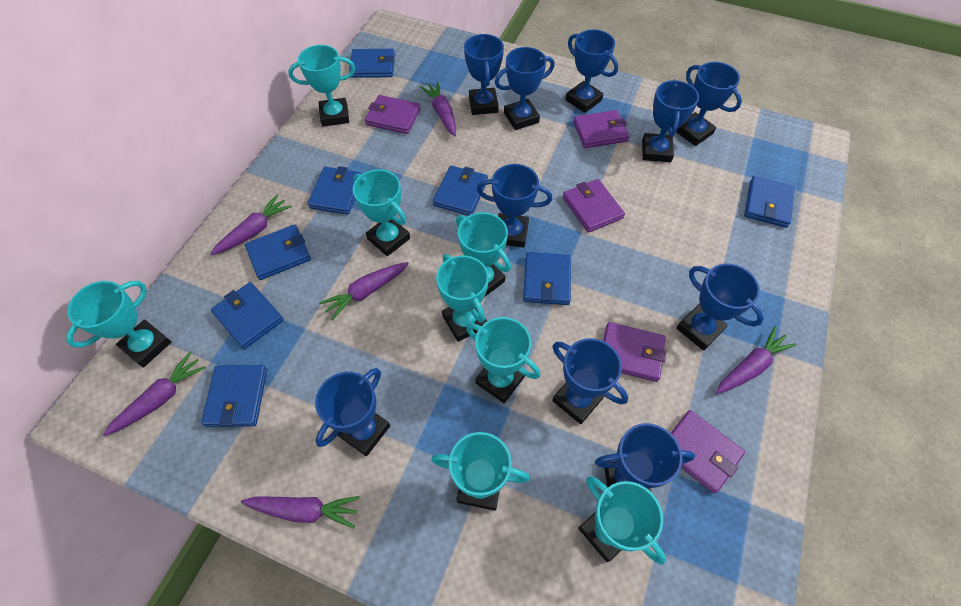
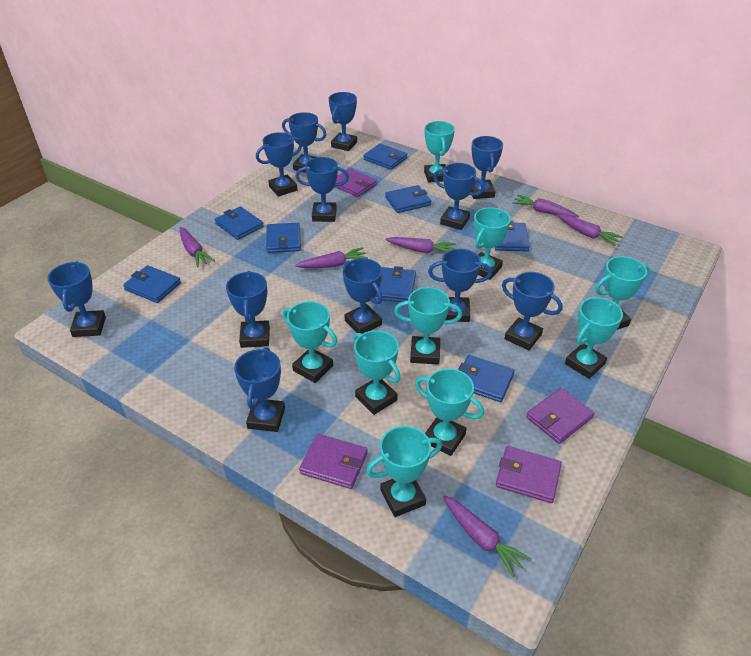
blue trophy: 10 -> 12
purple wallet: 5 -> 4
turquoise trophy: 8 -> 9

